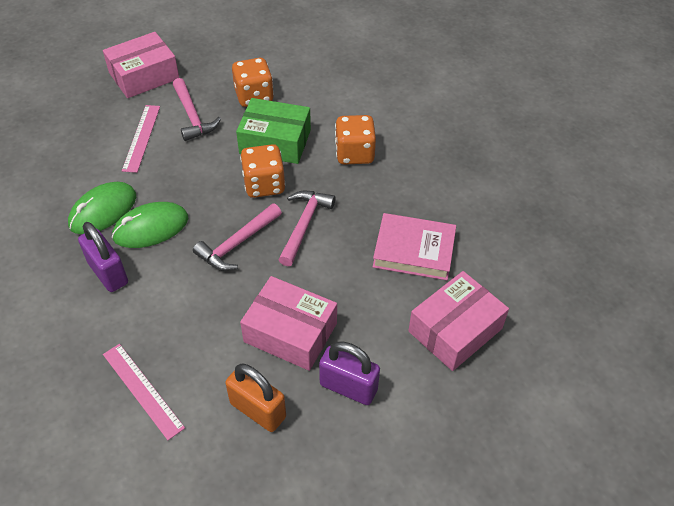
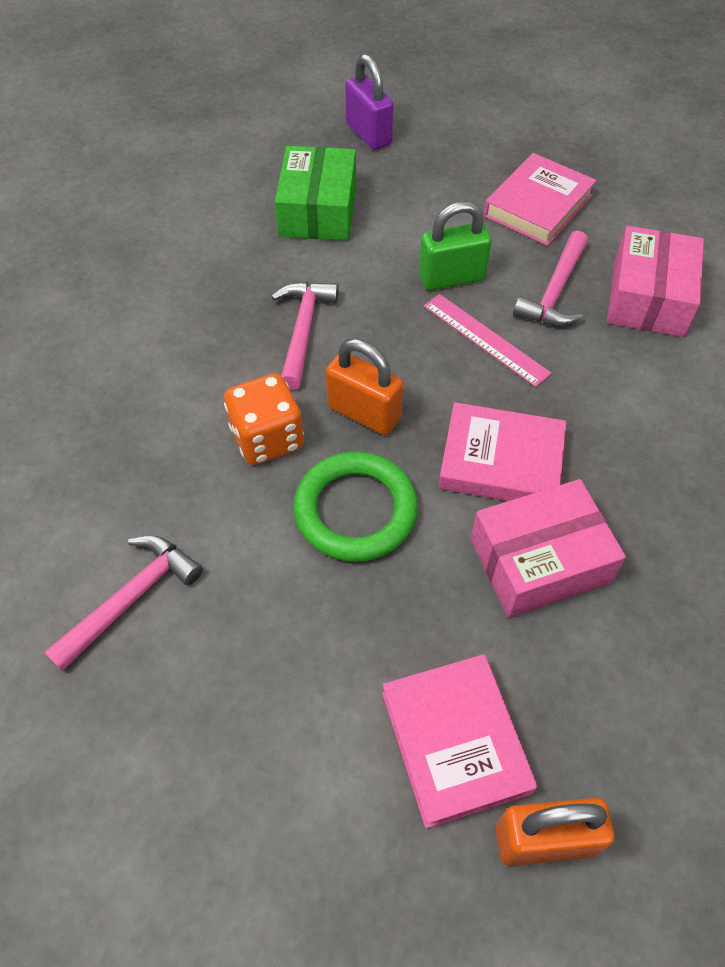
green mouse: 2 -> 0
green padlock: 0 -> 1
green ring: 0 -> 1
orange dice: 3 -> 1
orange padlock: 1 -> 2
pink book: 1 -> 3
pink box: 3 -> 2
pink ruler: 2 -> 1
purple padlock: 2 -> 1

